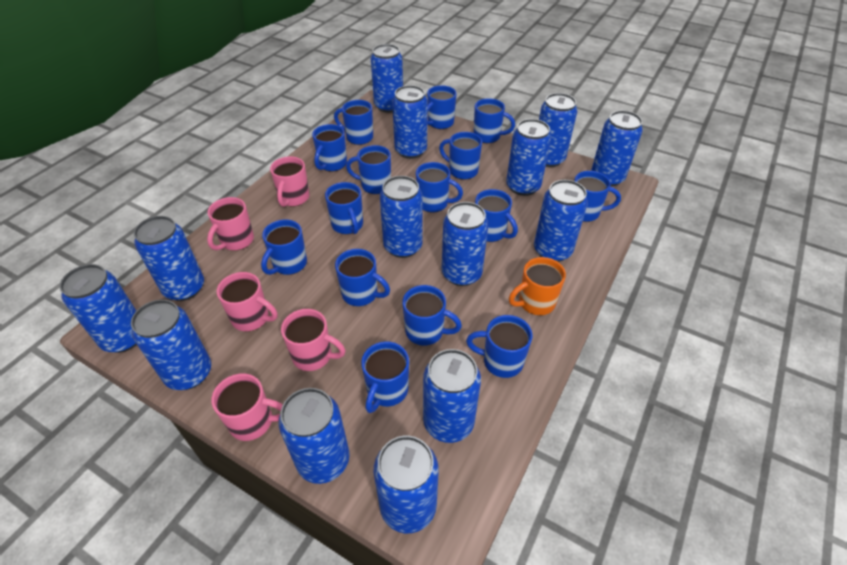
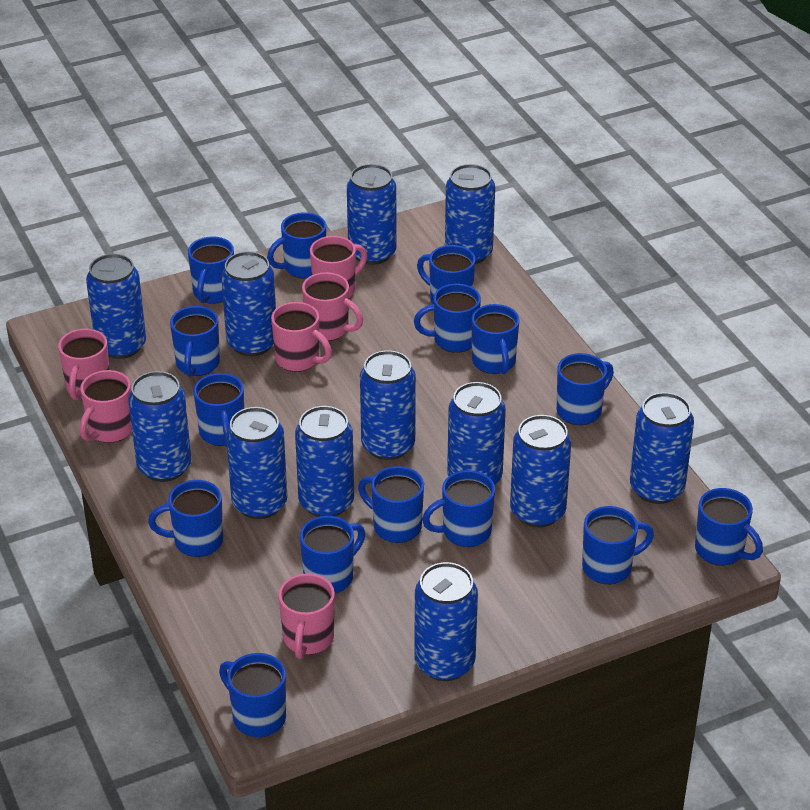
blue can: 14 -> 12
orange mug: 1 -> 0
pink mug: 5 -> 6

